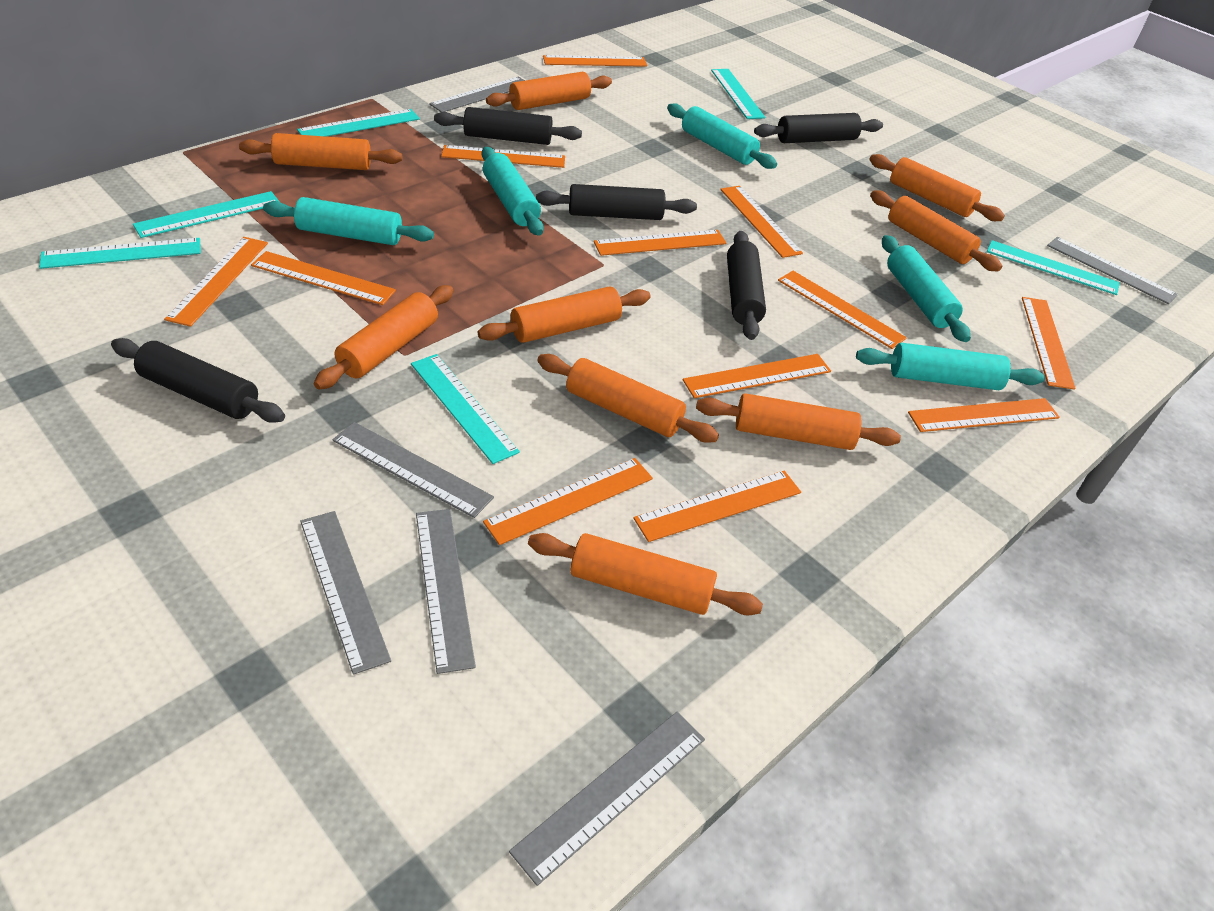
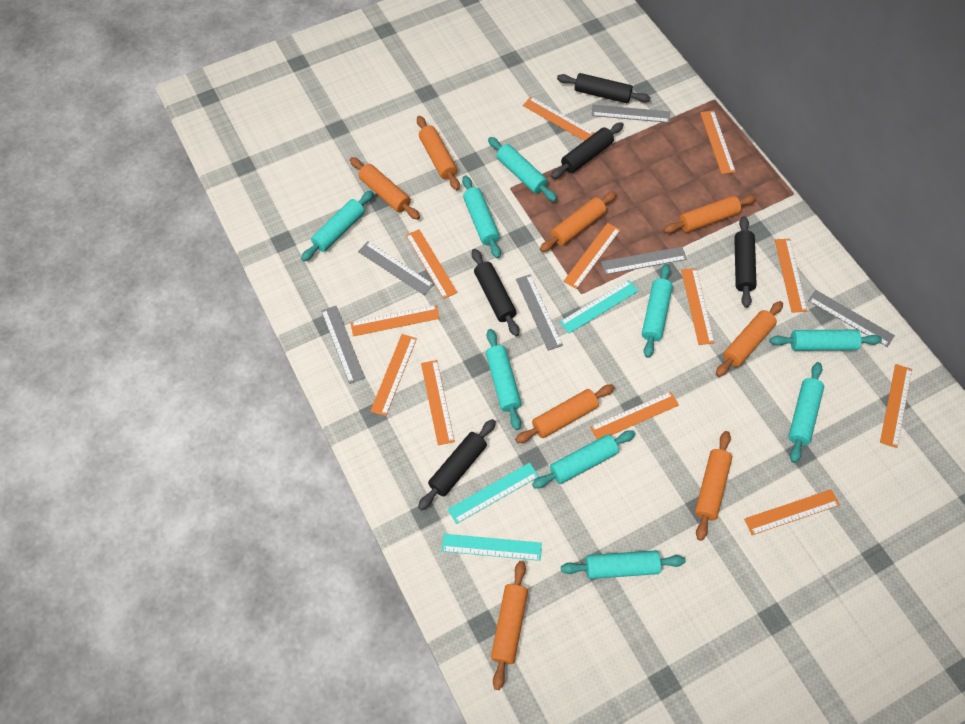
orange rolling pin: 9 -> 8
turquoise rolling pin: 5 -> 9
turquoise ruler: 6 -> 3

